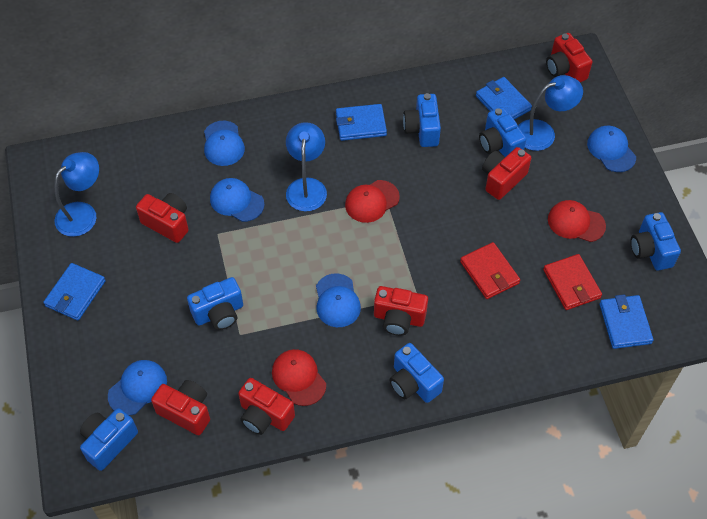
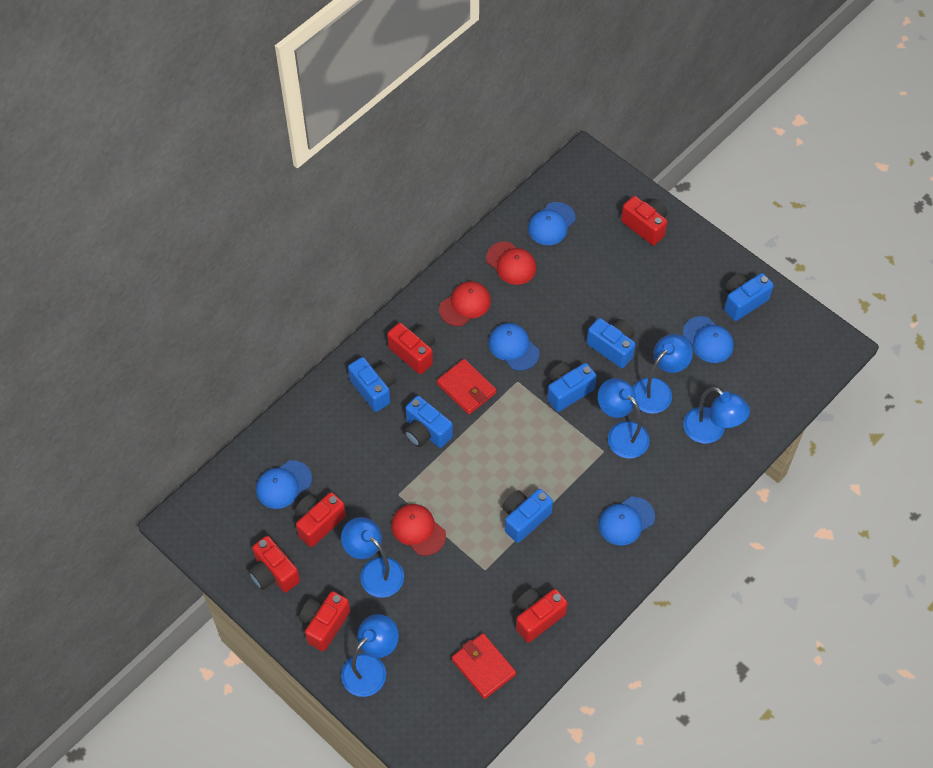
blue lamp: 3 -> 5
blue wallet: 4 -> 0

